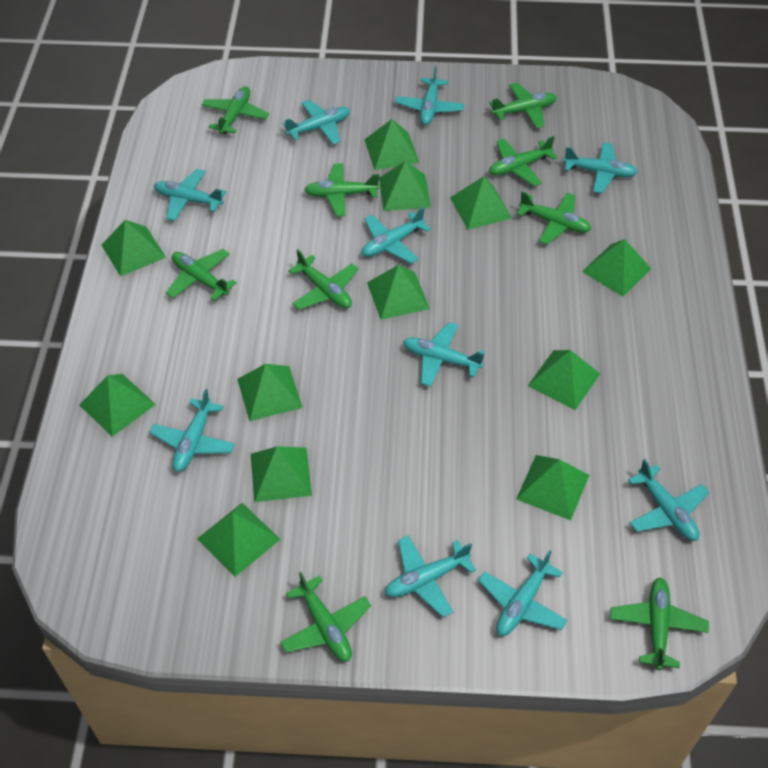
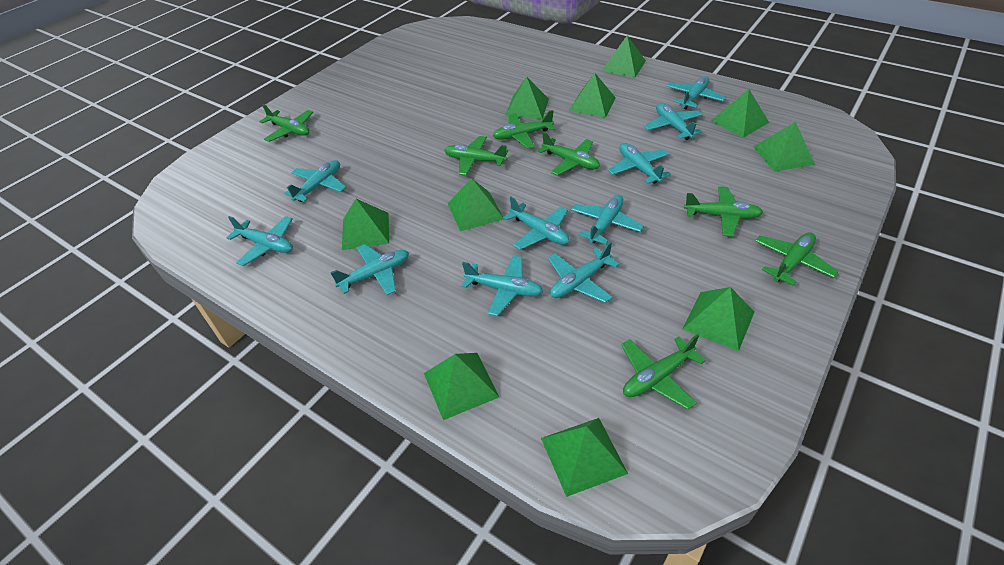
green plane: 9 -> 7
green pyramid: 12 -> 10

